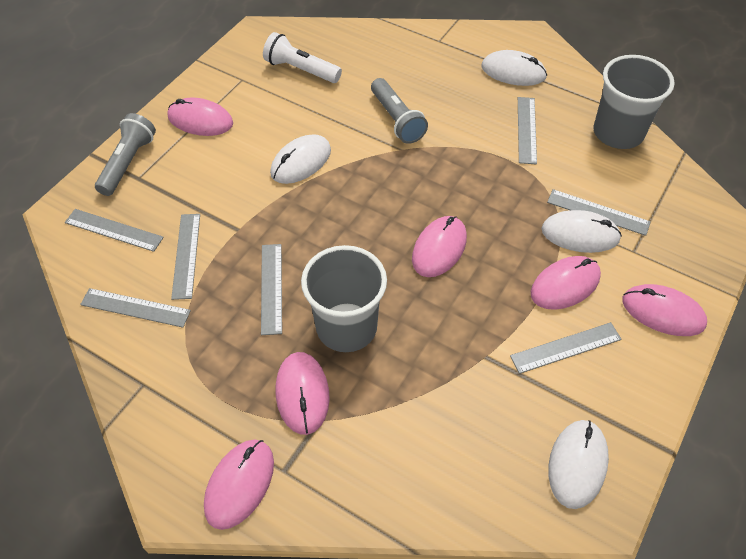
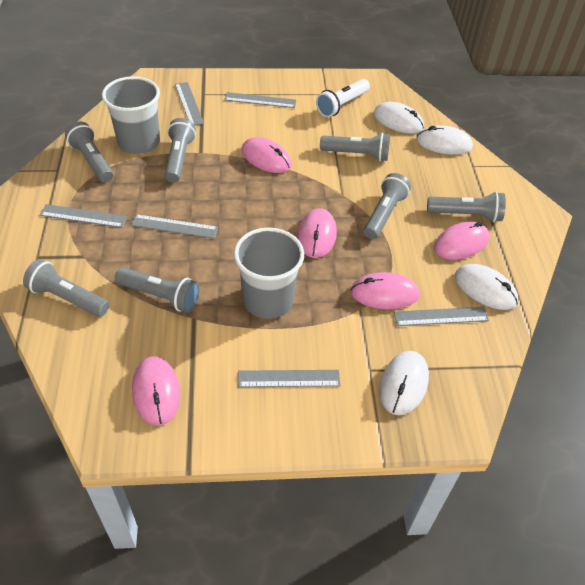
grey flashlight: 2 -> 7
grey ruler: 7 -> 6
pink mouse: 6 -> 5

